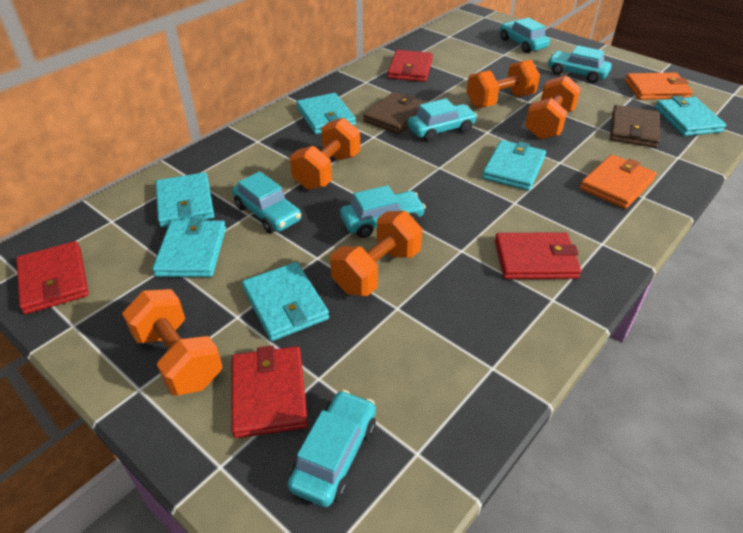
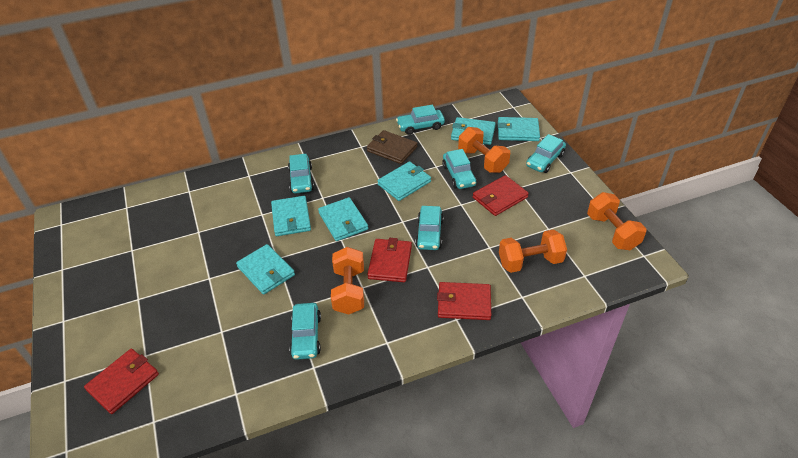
brown wallet: 2 -> 1
orange dumbbell: 5 -> 4
orange wallet: 2 -> 0

